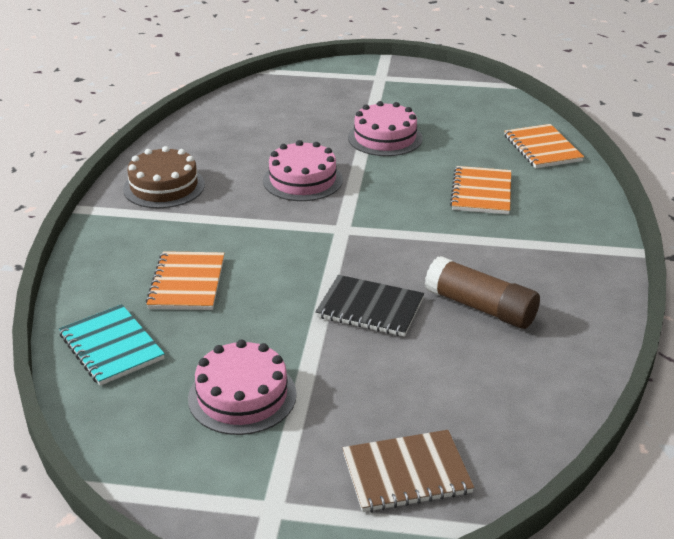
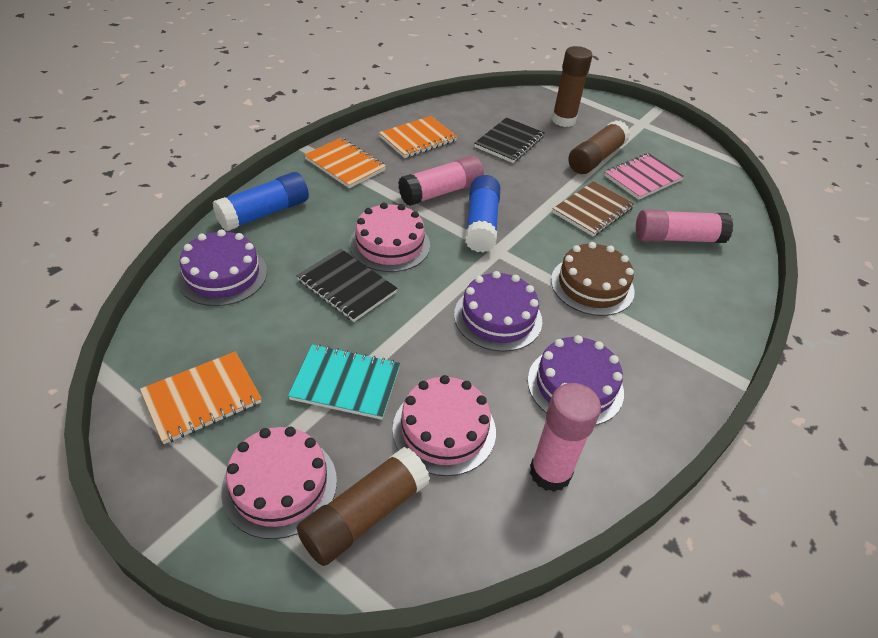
black notebook: 1 -> 2
blue glue stick: 0 -> 2
brown glue stick: 1 -> 3
pink glue stick: 0 -> 3
pink notebook: 0 -> 1
purple cake: 0 -> 3

